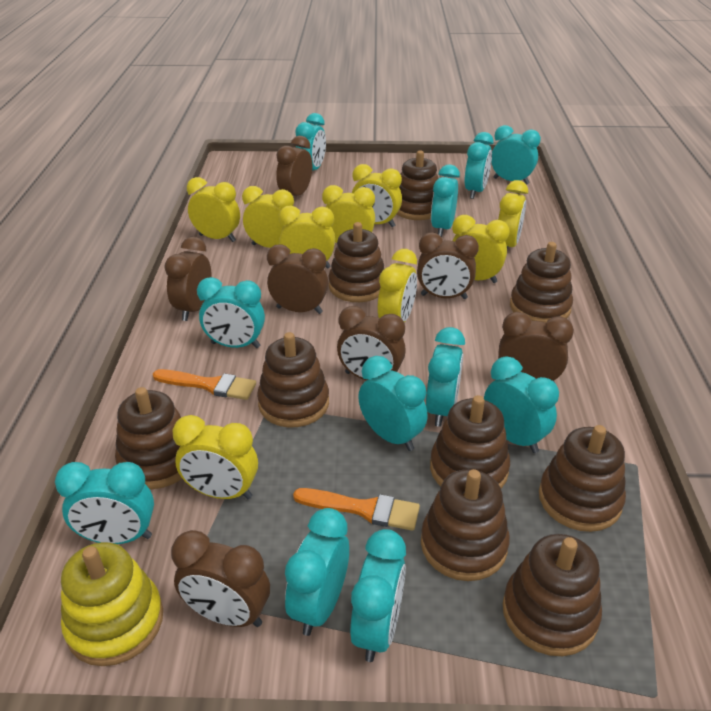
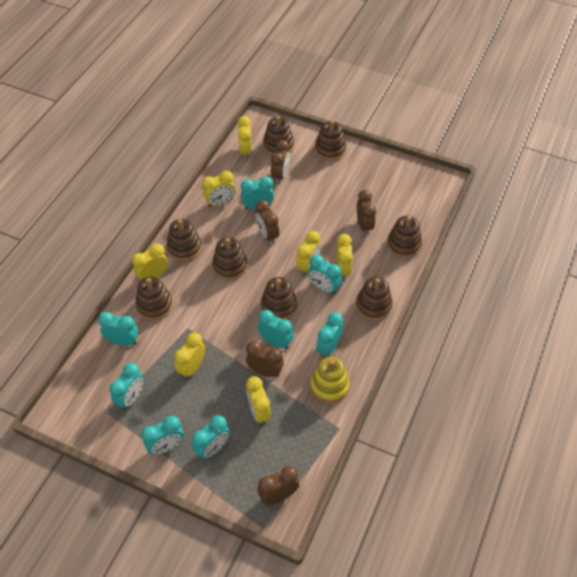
brown clock: 7 -> 5
brown stacking toy: 9 -> 8
orange brush: 2 -> 0
turquoise clock: 11 -> 8
yellow clock: 9 -> 7

